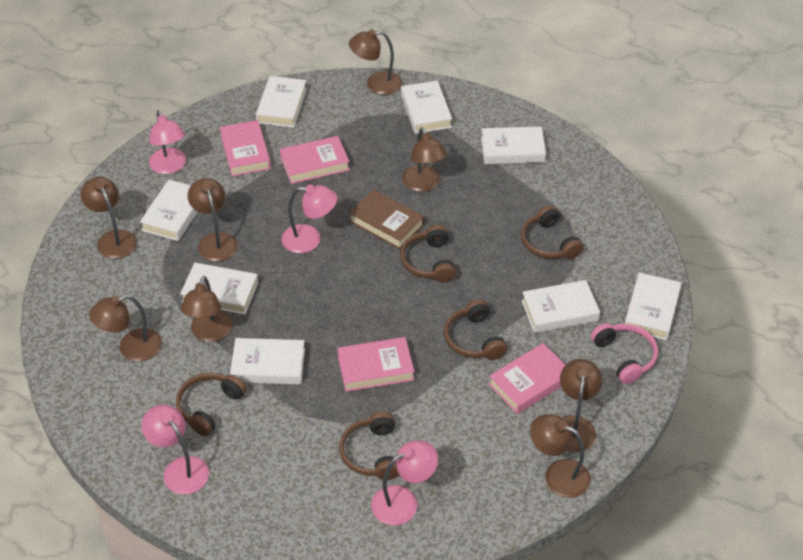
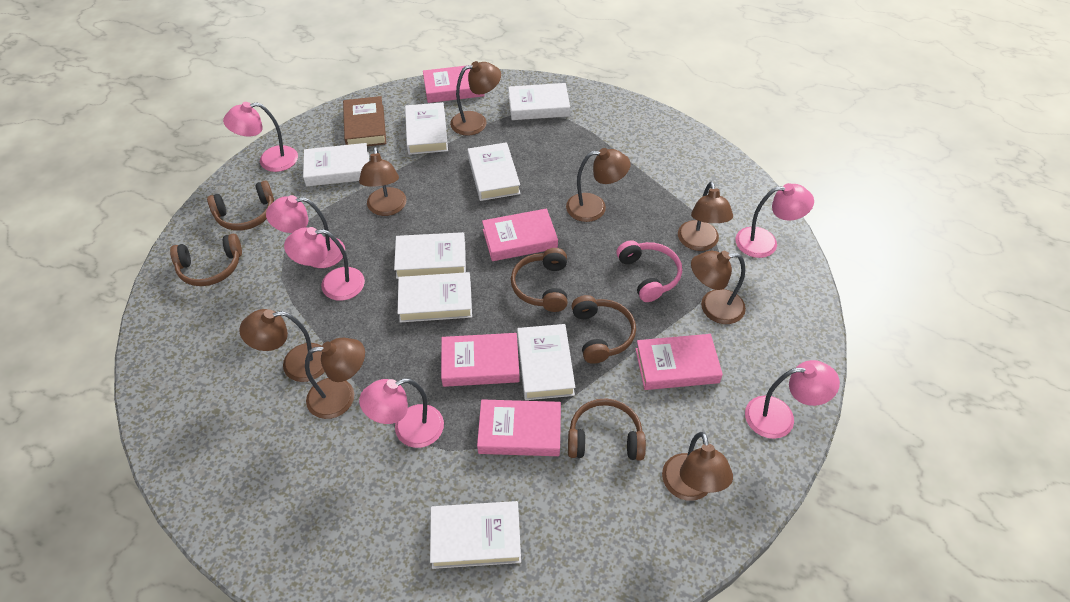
pink book: 4 -> 5
pink lamp: 4 -> 6

